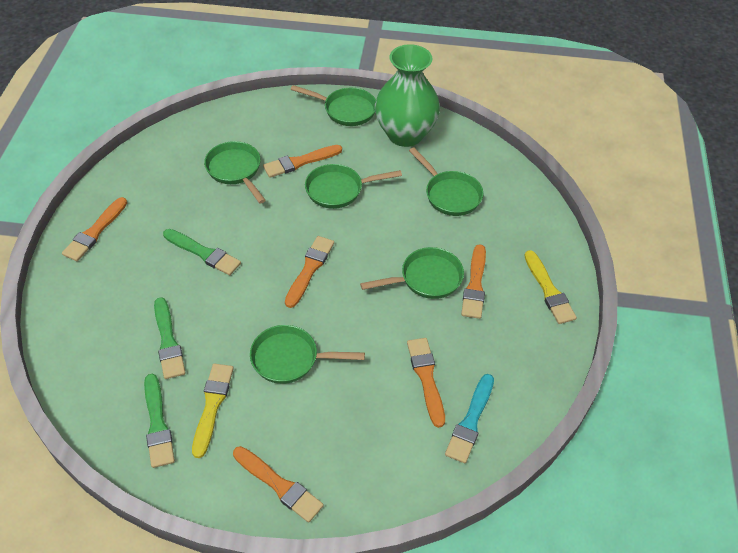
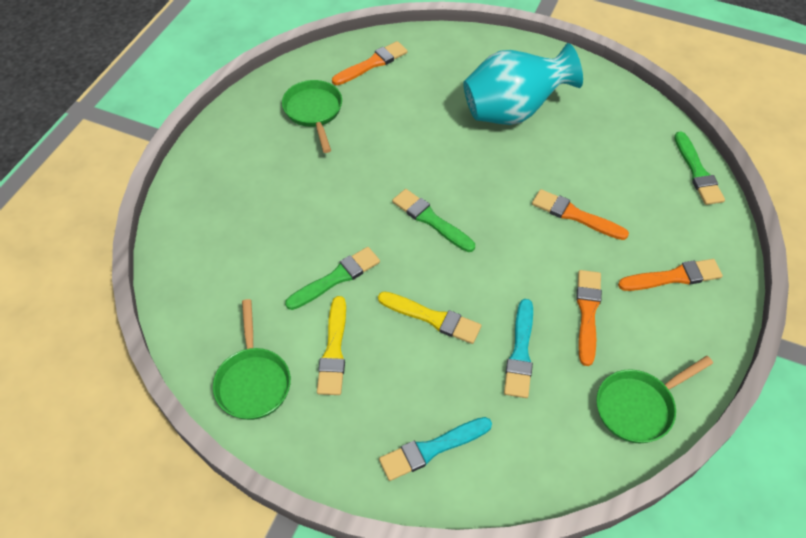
green pan: 6 -> 3
green vase: 1 -> 0
orange brush: 6 -> 4
turquoise brush: 1 -> 2
turquoise vase: 0 -> 1

